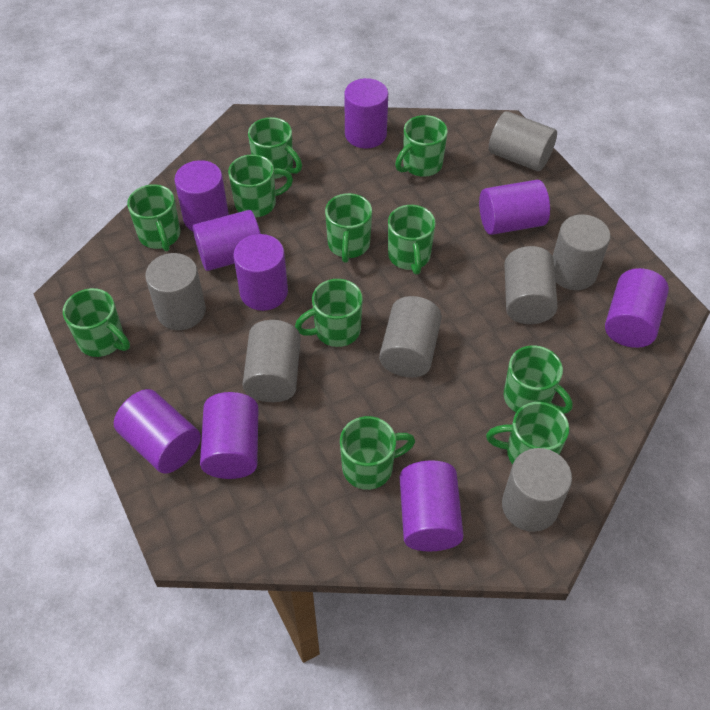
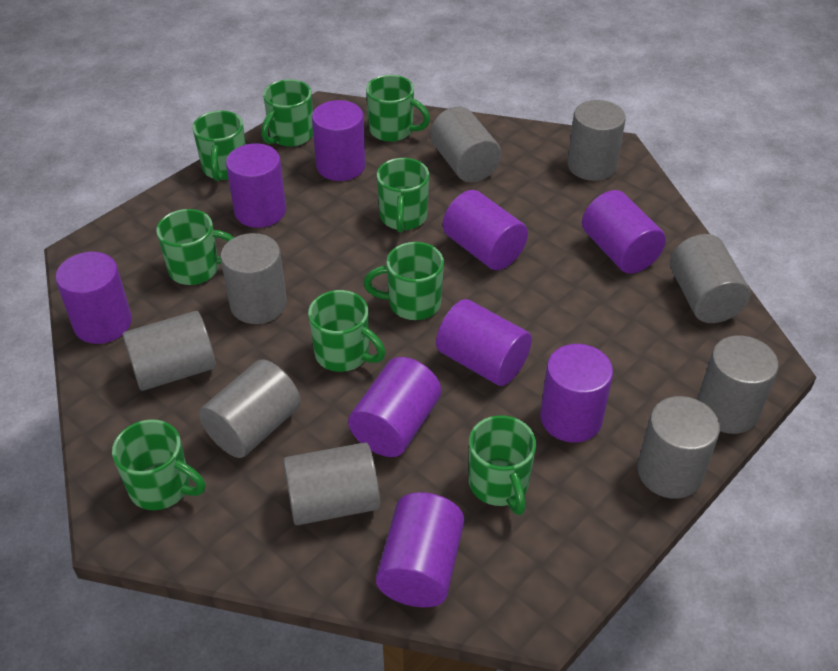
green mug: 11 -> 9
grey cylinder: 7 -> 9

